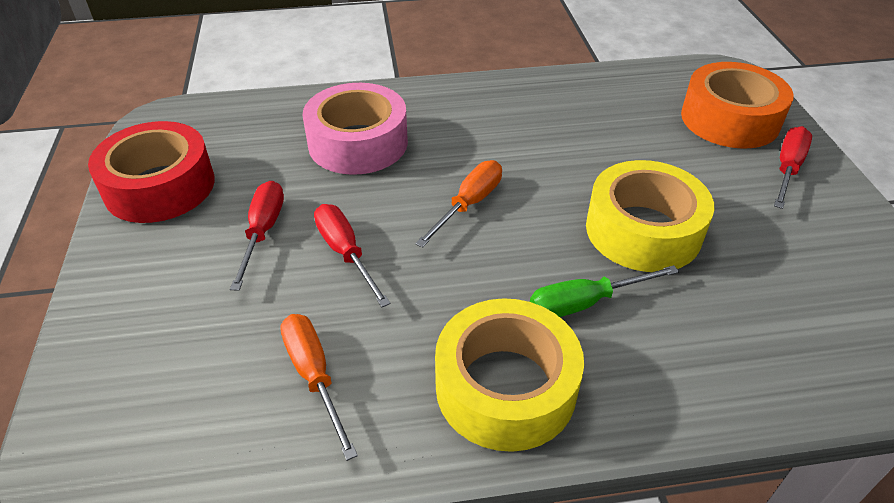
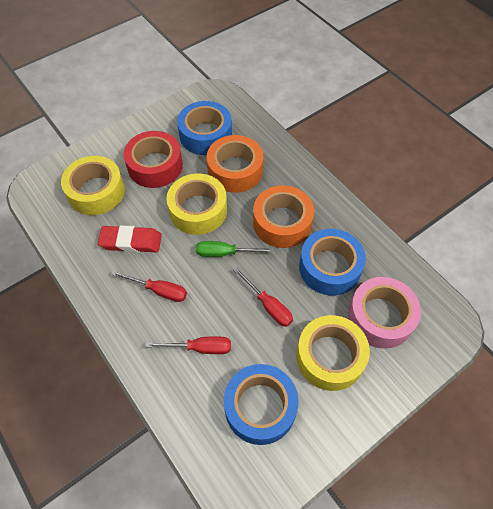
blue tape: 0 -> 3
orange screwdriver: 2 -> 0
orange tape: 1 -> 2
red eraser: 0 -> 1
yellow tape: 2 -> 3

